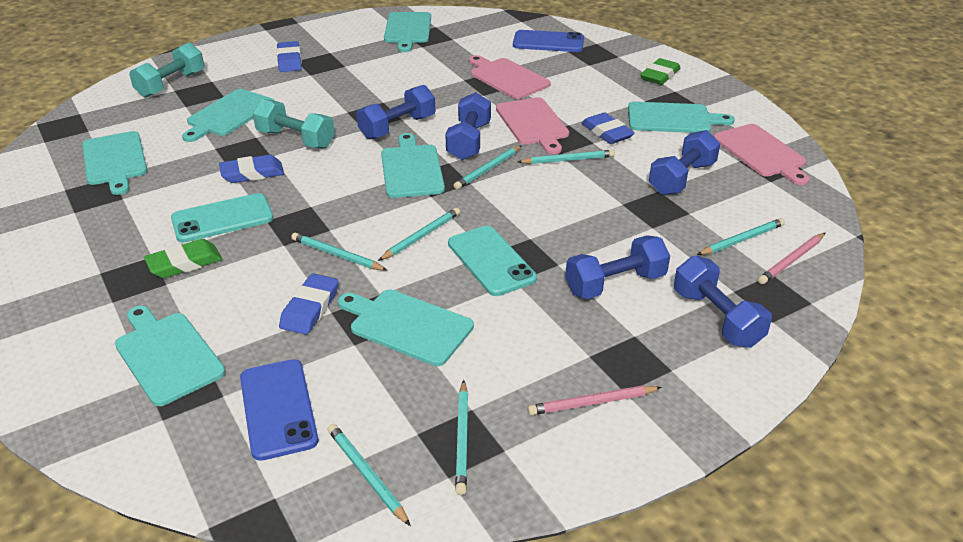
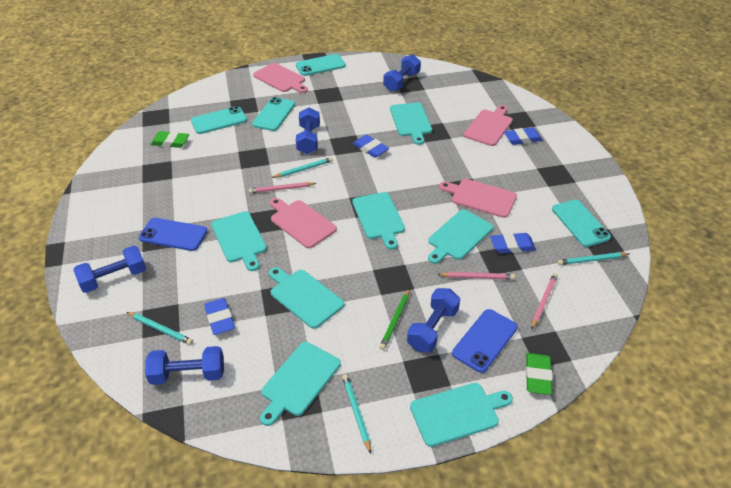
green pencil: 0 -> 1
pink cutting board: 3 -> 4
pink pencil: 2 -> 3
turquoise dumbbell: 2 -> 0
turquoise pencil: 7 -> 4
turquoise phone: 2 -> 4

